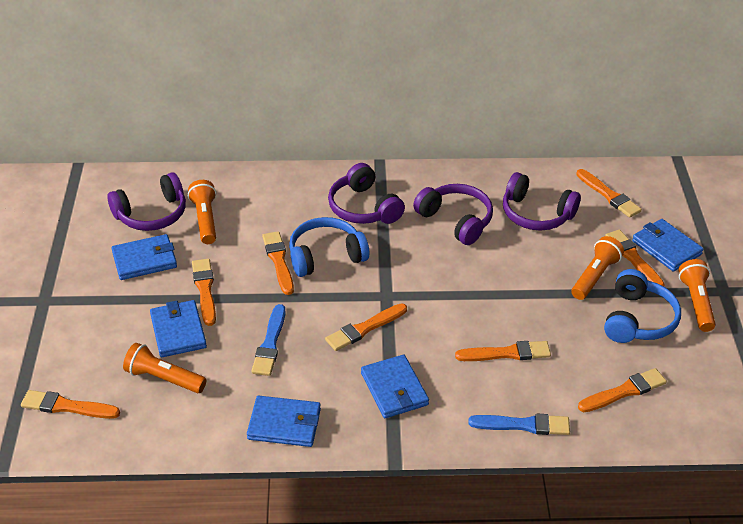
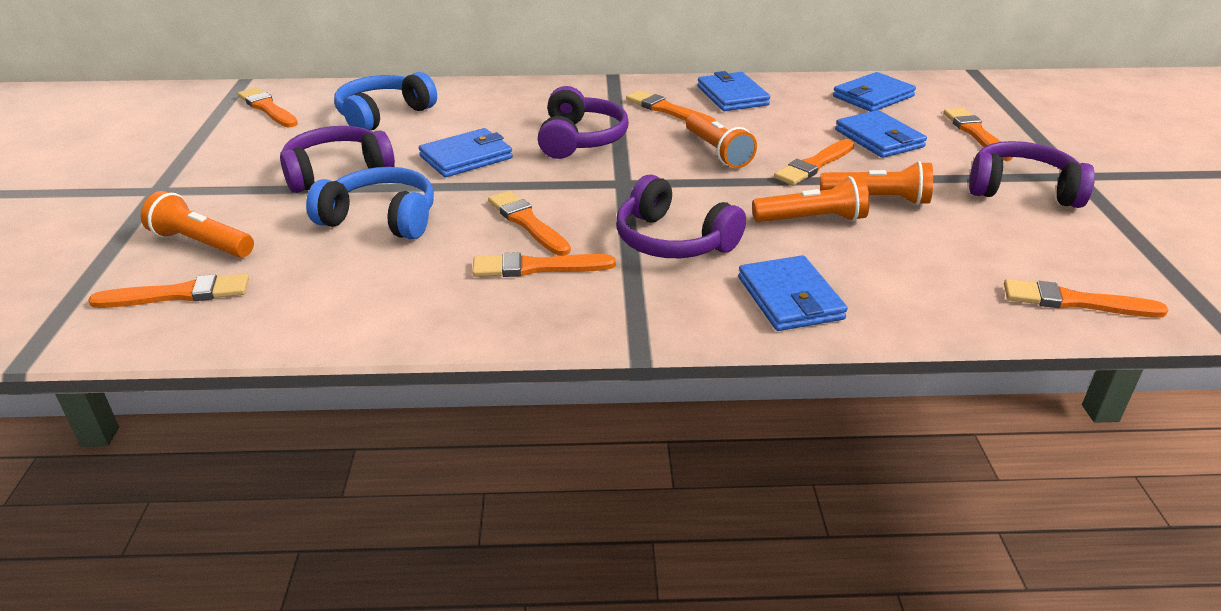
blue brush: 2 -> 0

